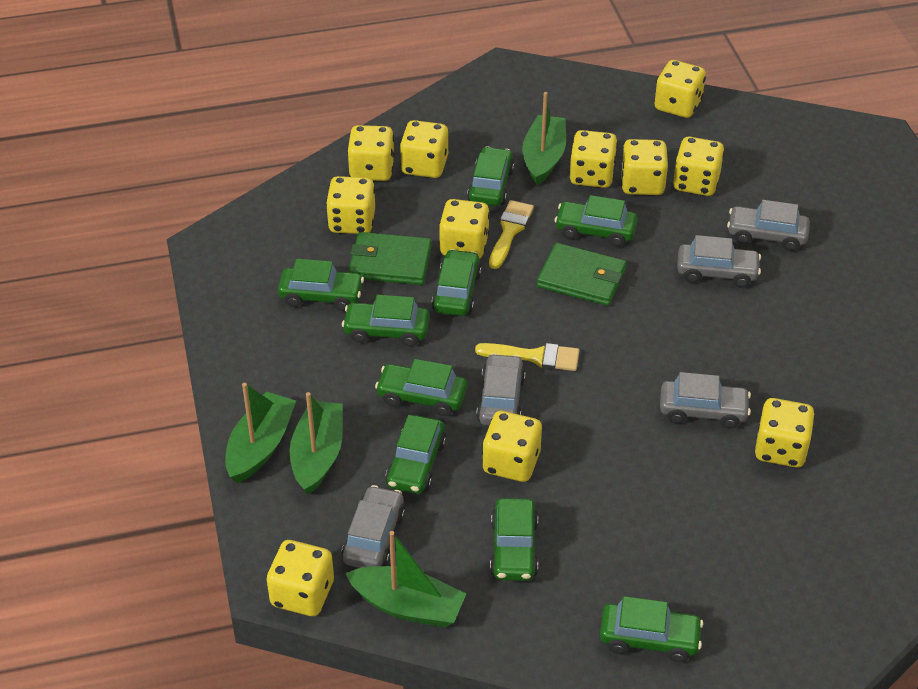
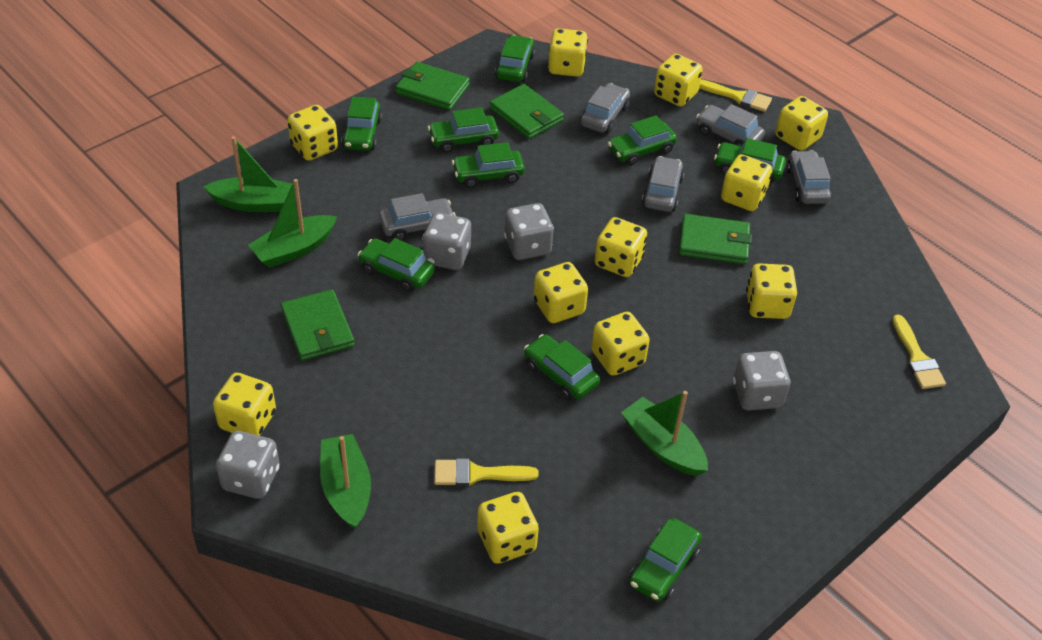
green wallet: 2 -> 4
grey dice: 0 -> 4
yellow brush: 2 -> 3

